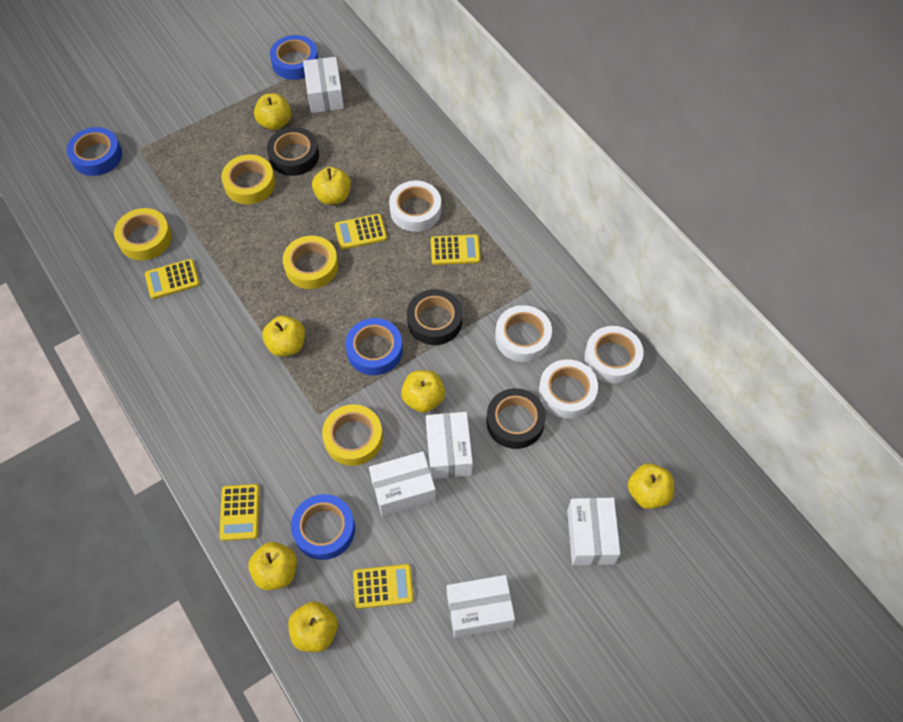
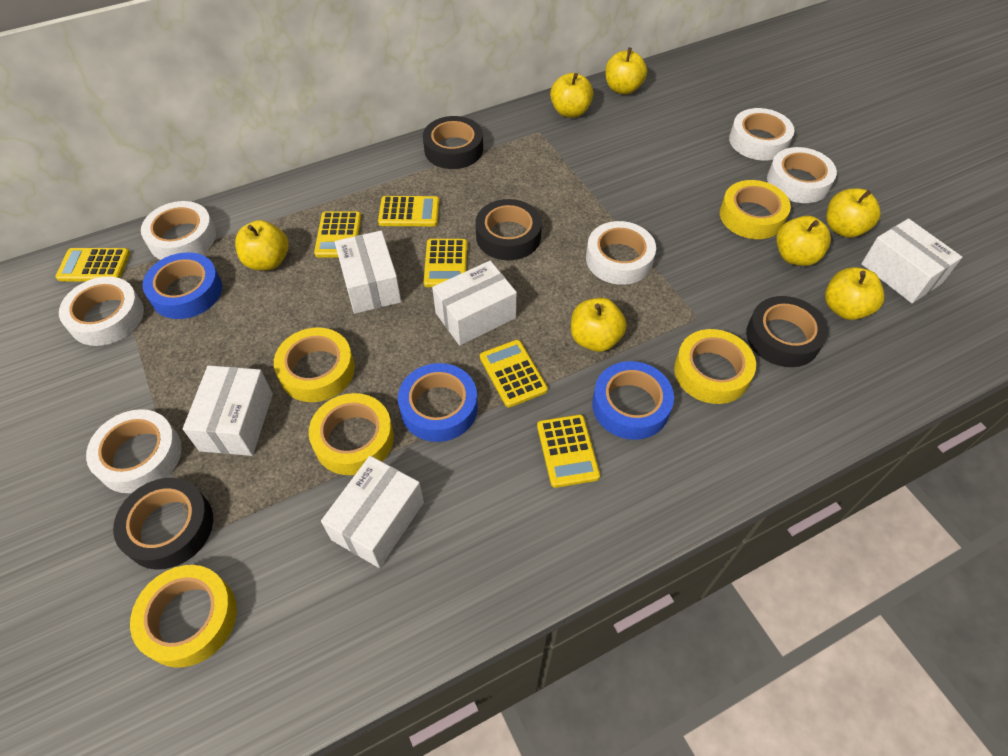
black tape: 3 -> 4
blue tape: 4 -> 3
white tape: 4 -> 6
yellow calculator: 5 -> 6
yellow tape: 4 -> 5

